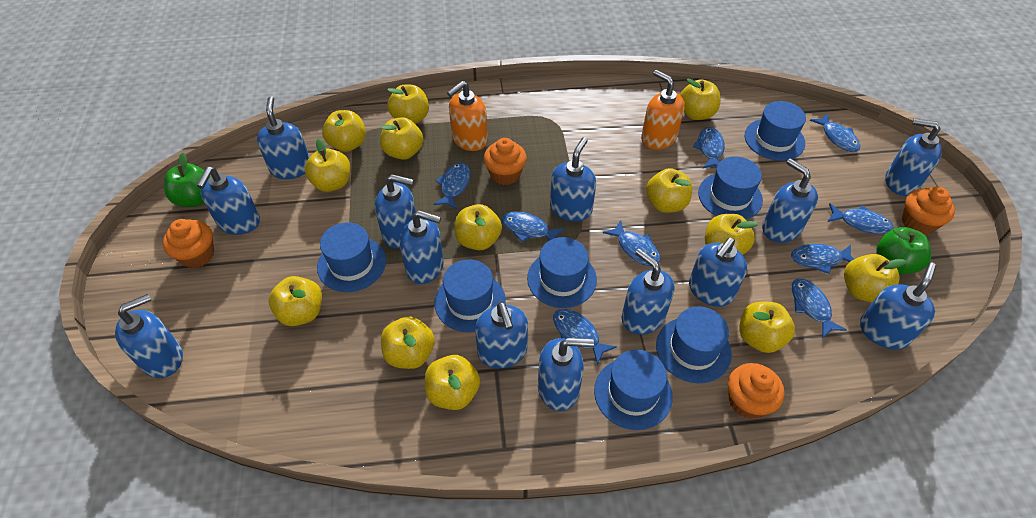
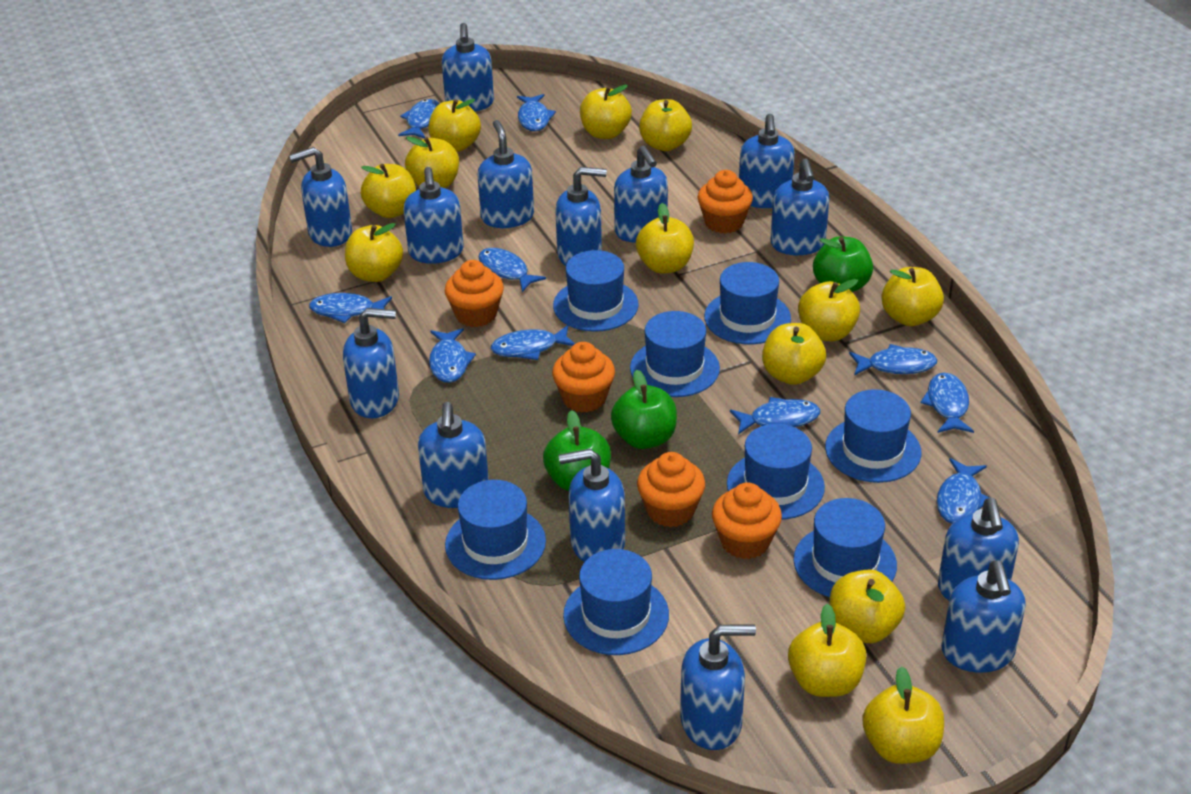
blue fish: 9 -> 10
blue hat: 7 -> 8
blue soap dispenser: 13 -> 14
green apple: 2 -> 3
orange cupcake: 4 -> 5
orange soap dispenser: 2 -> 0

